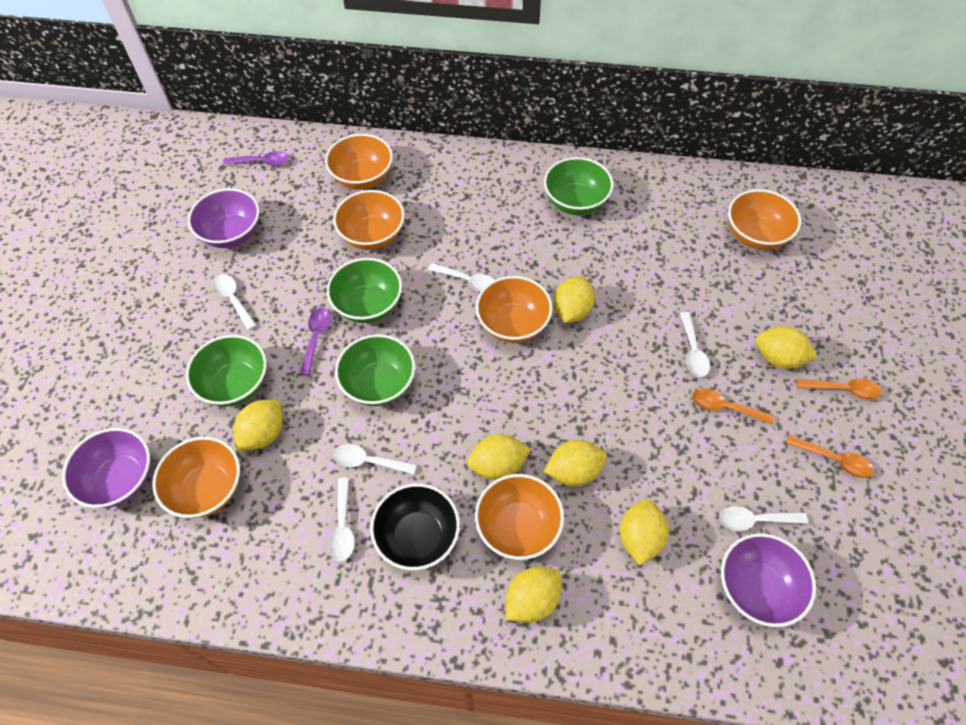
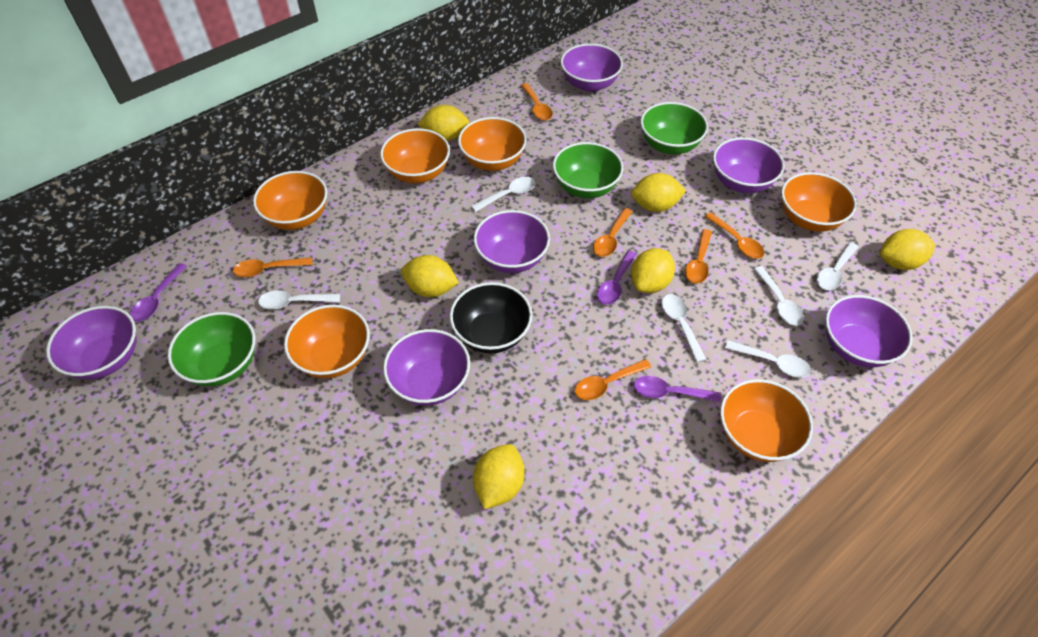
green bowl: 4 -> 3
orange spoon: 3 -> 6
purple bowl: 3 -> 6
purple spoon: 2 -> 3
yellow lemon: 7 -> 6

